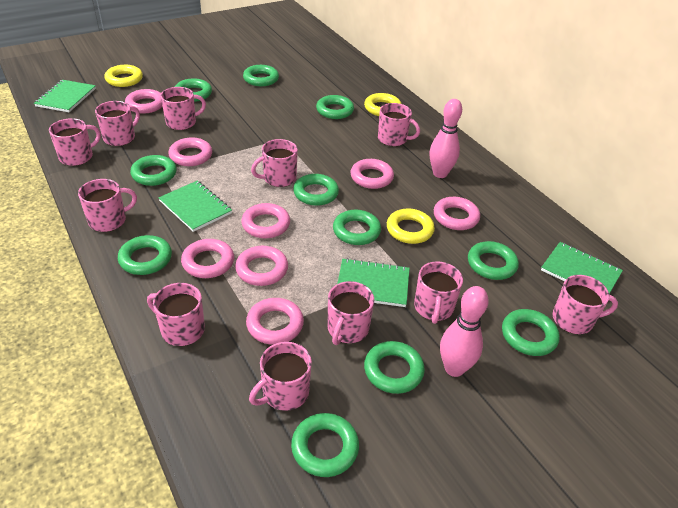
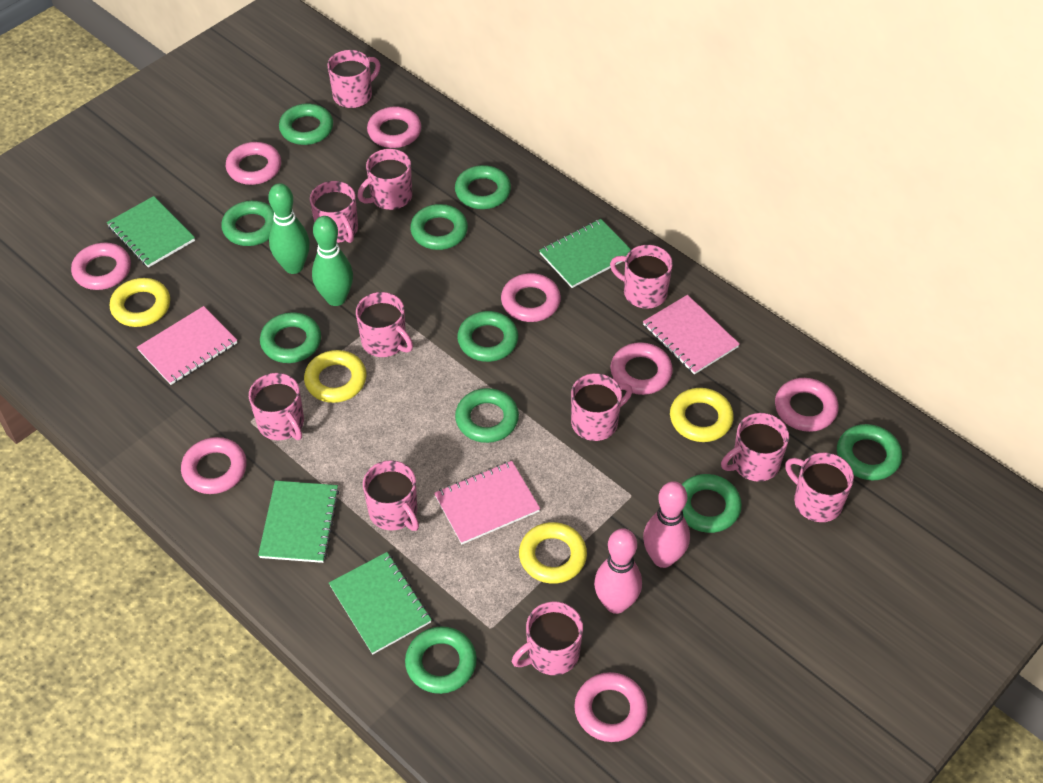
green bowling pin: 0 -> 2
green ring: 11 -> 10
pink notebook: 0 -> 3
yellow ring: 3 -> 4

